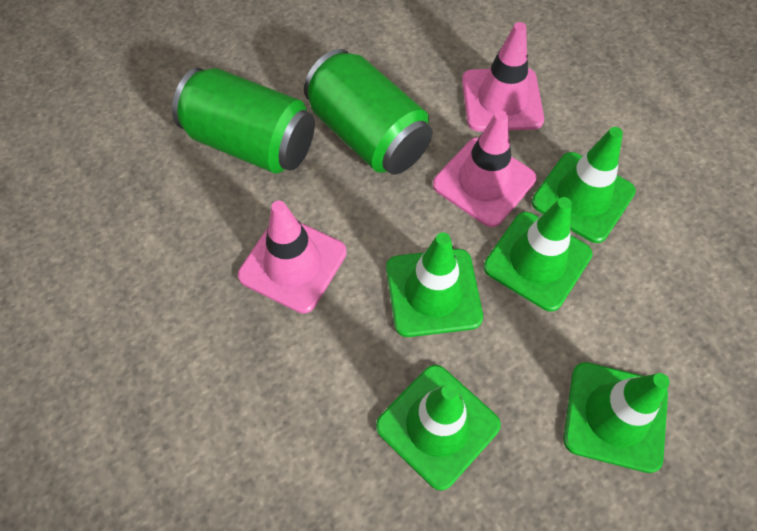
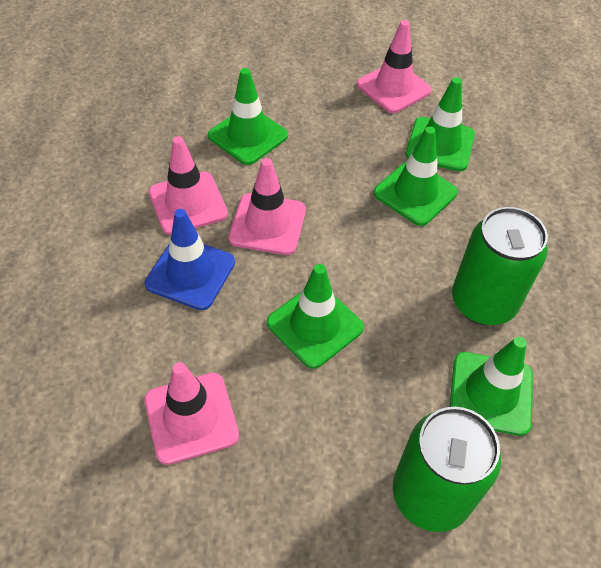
blue traffic cone: 0 -> 1
pink traffic cone: 3 -> 4

